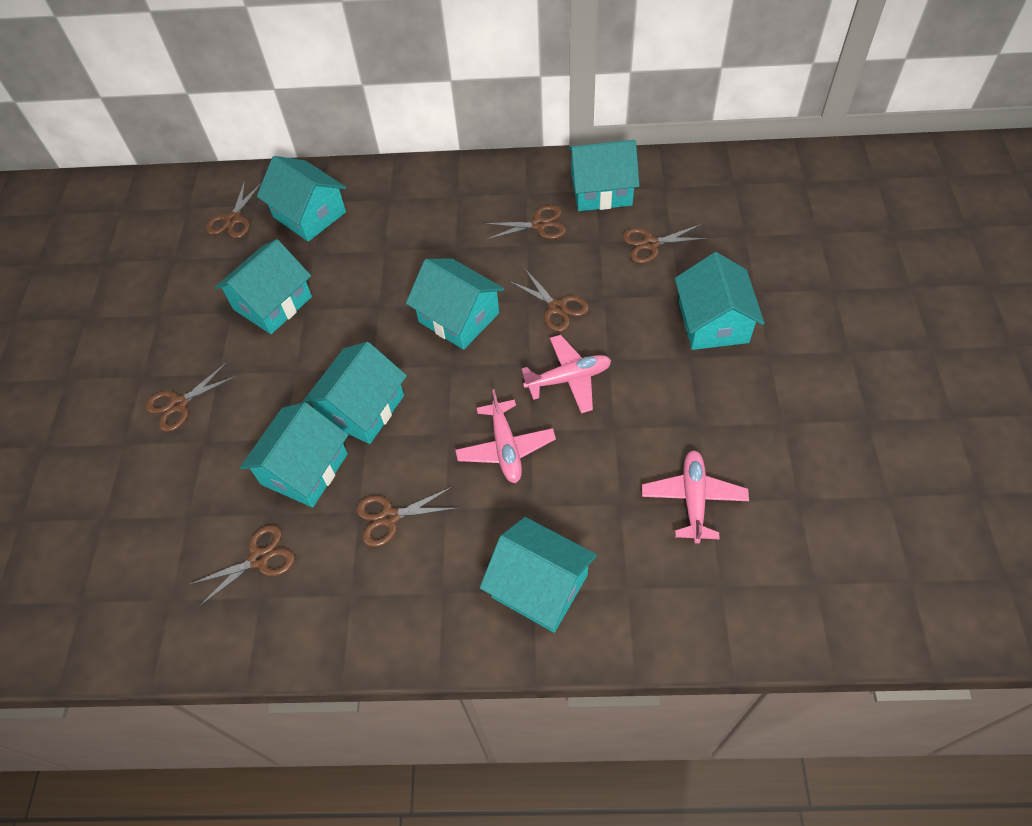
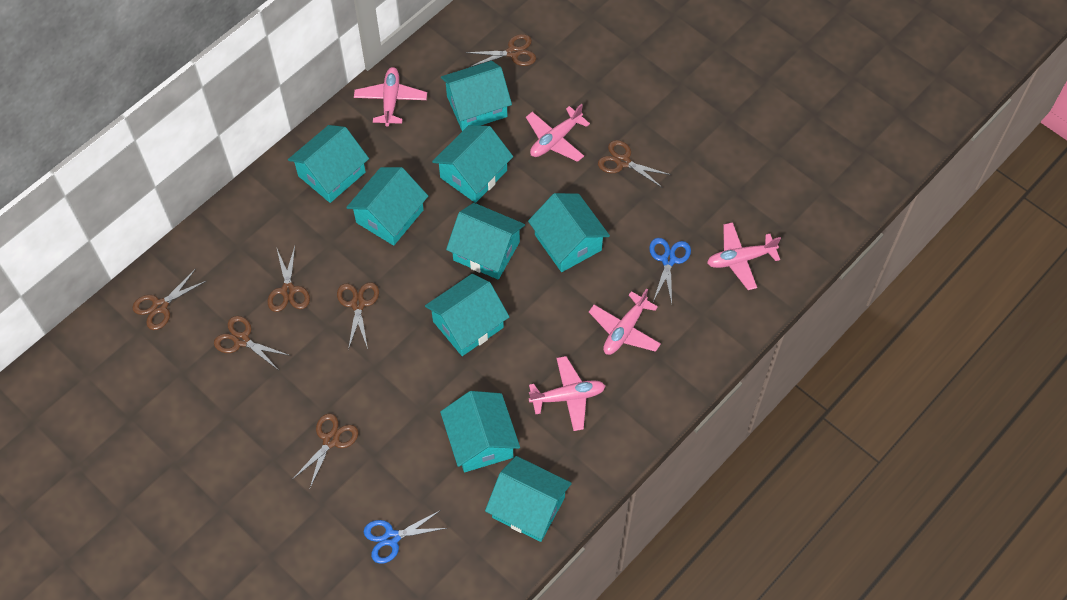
blue scissors: 0 -> 2
pink plane: 3 -> 5
turquoise house: 8 -> 9

